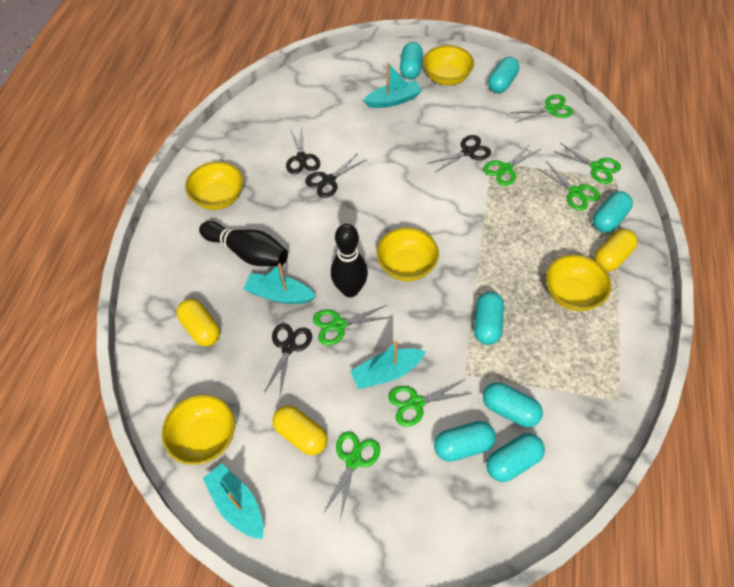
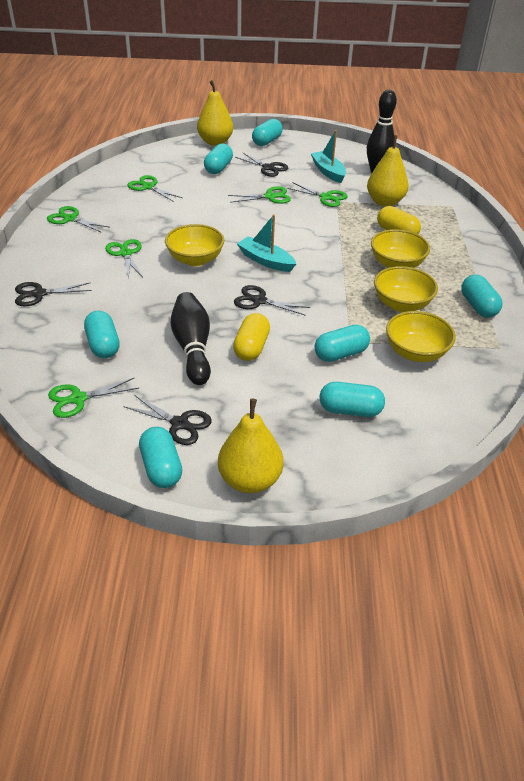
green scissors: 7 -> 6
turquoise boat: 4 -> 2
yellow bowl: 5 -> 4
yellow capsule: 3 -> 2
yellow pear: 0 -> 3

